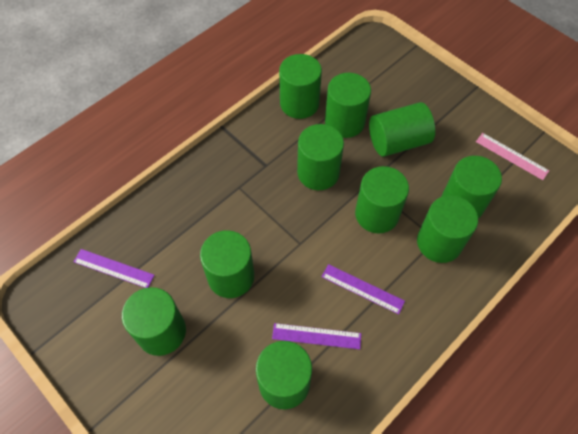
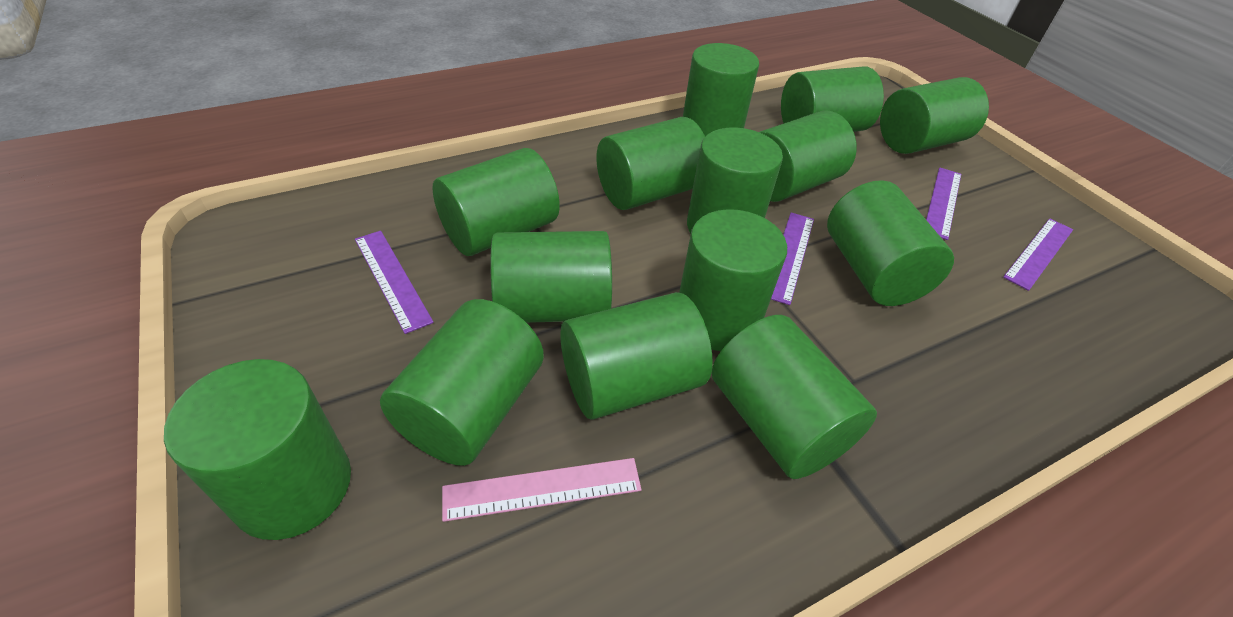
green cylinder: 10 -> 14
purple ruler: 3 -> 4

